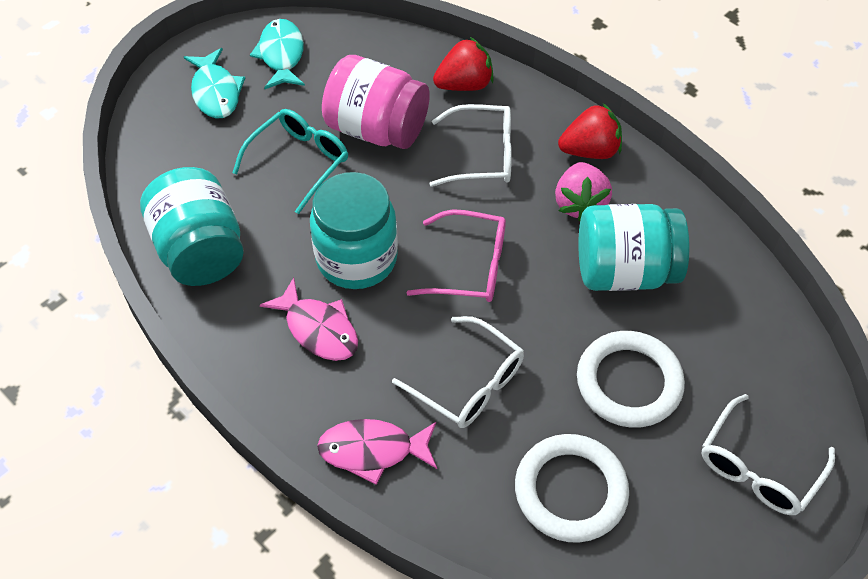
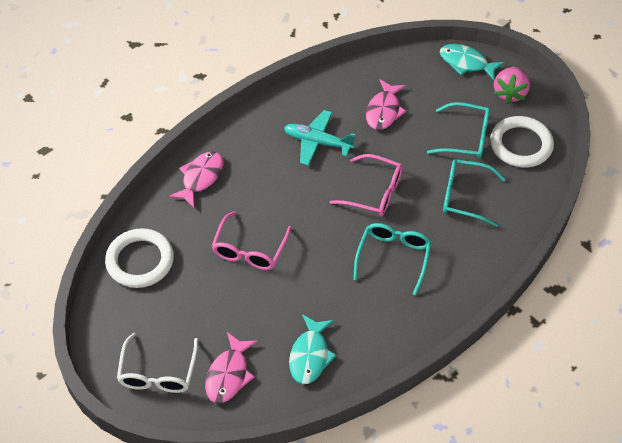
pink fish: 2 -> 3
pink glasses: 1 -> 2
pink jar: 1 -> 0
red strawberry: 2 -> 0
turquoise glasses: 1 -> 3
turquoise jar: 3 -> 0
turquoise plane: 0 -> 1
white glasses: 3 -> 1

